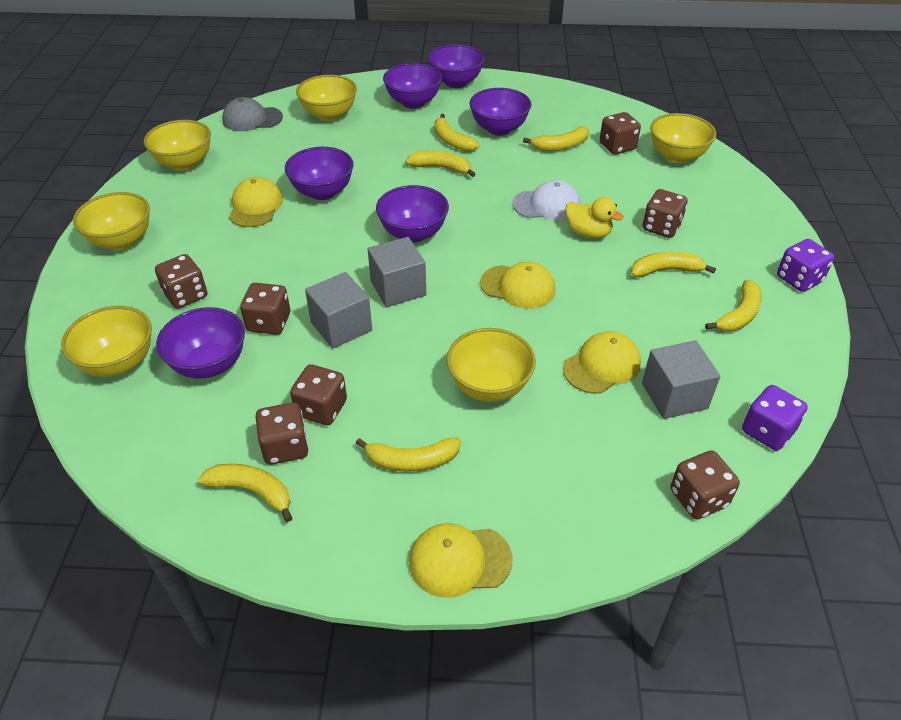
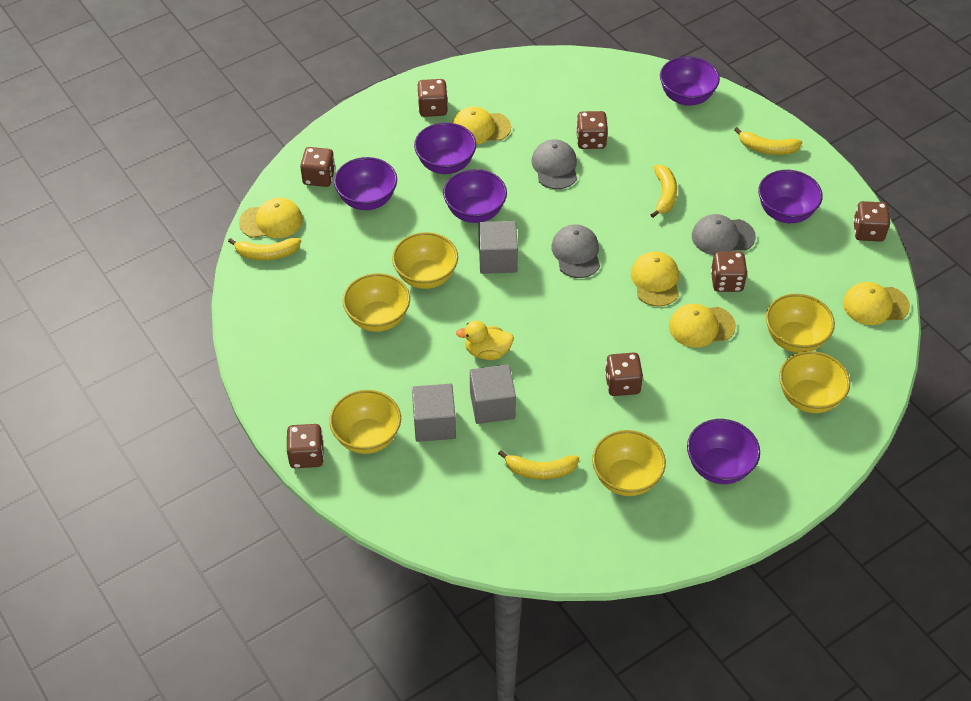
grey cap: 1 -> 3
purple dice: 2 -> 0
white cap: 1 -> 0
yellow banana: 7 -> 4
yellow cap: 4 -> 5

